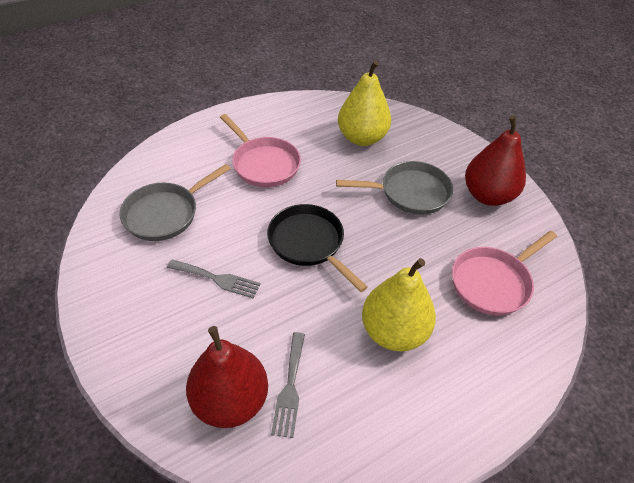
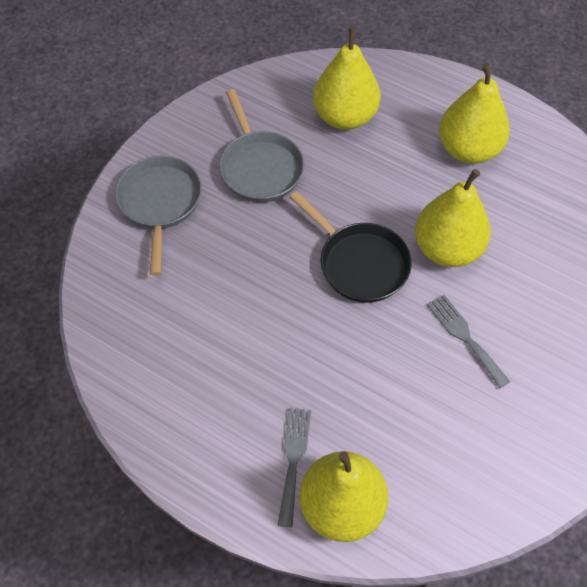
pink pan: 2 -> 0
red pear: 2 -> 0
yellow pear: 2 -> 4

